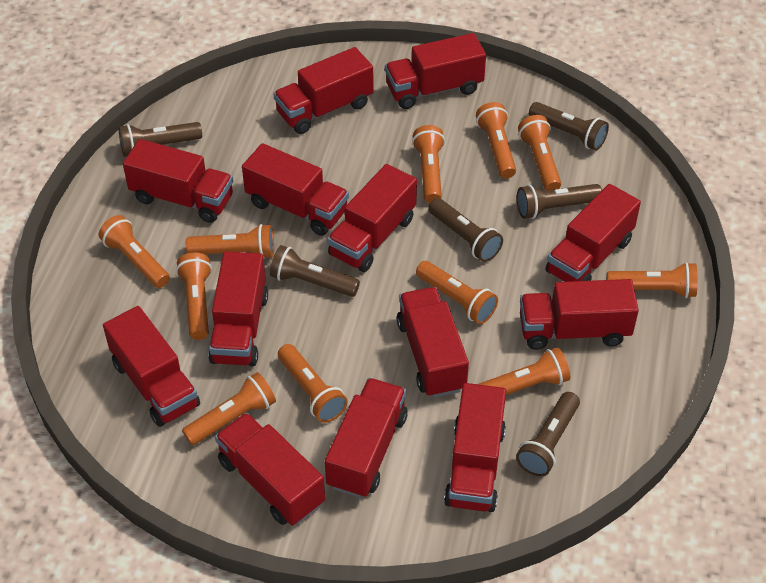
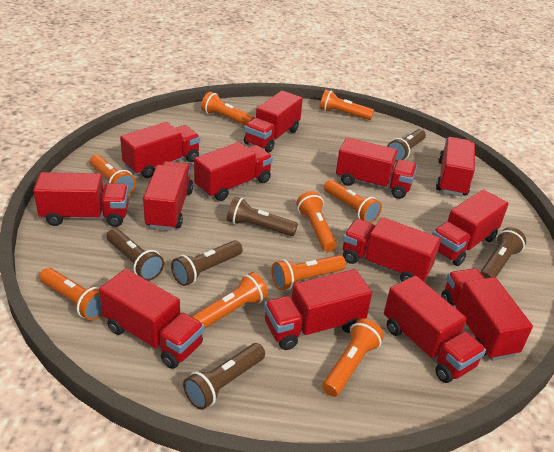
orange flashlight: 11 -> 9

